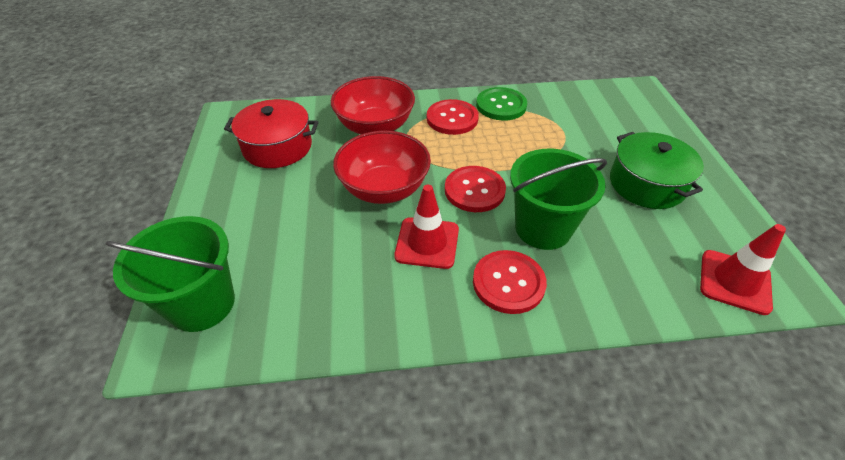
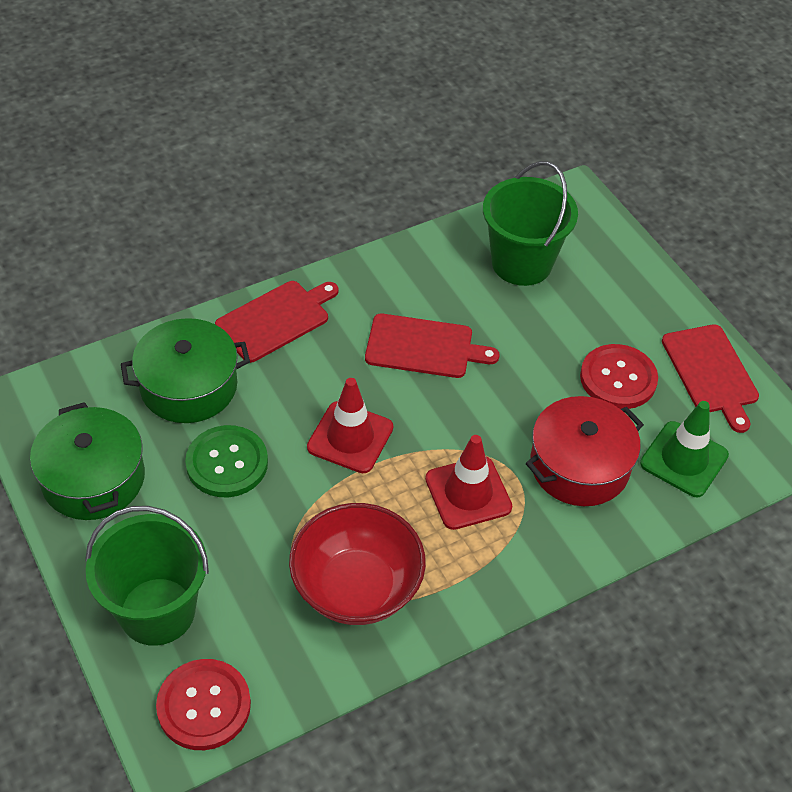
green pot: 1 -> 2
green traffic cone: 0 -> 1
red bowl: 2 -> 1
red button: 3 -> 2
red cutting board: 0 -> 3

